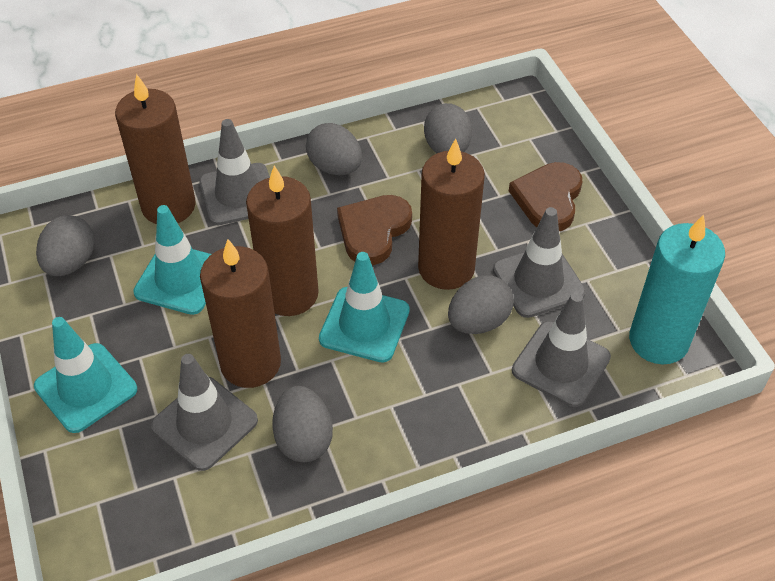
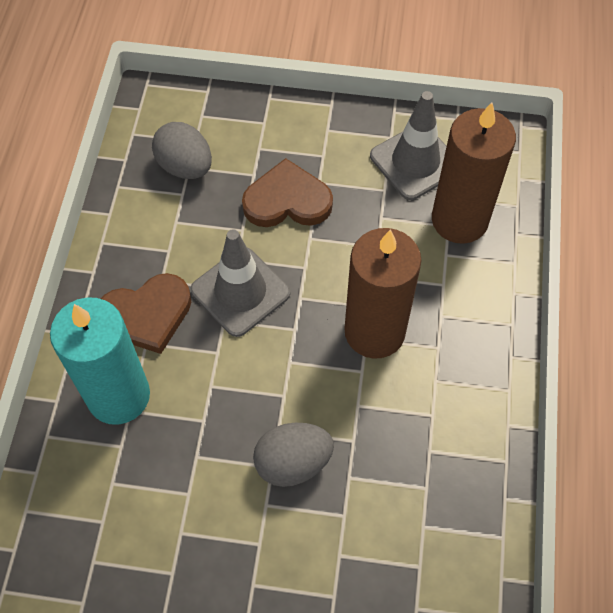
brown candle: 4 -> 2
grey egg: 5 -> 2
grey traffic cone: 4 -> 2
turquoise traffic cone: 3 -> 0

